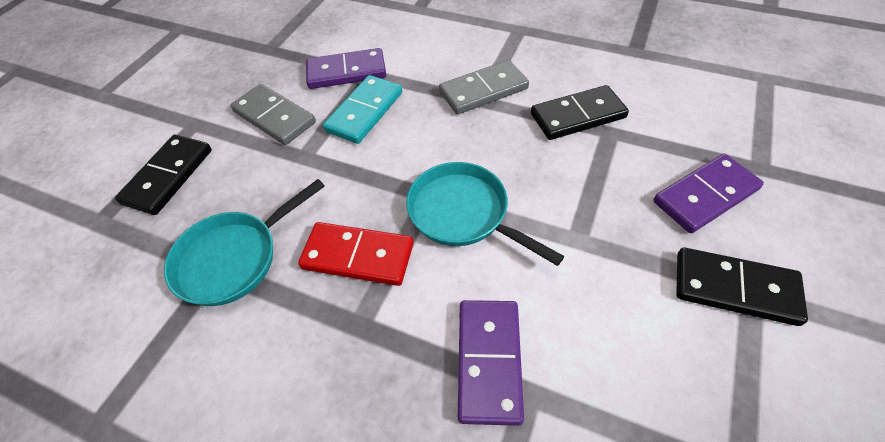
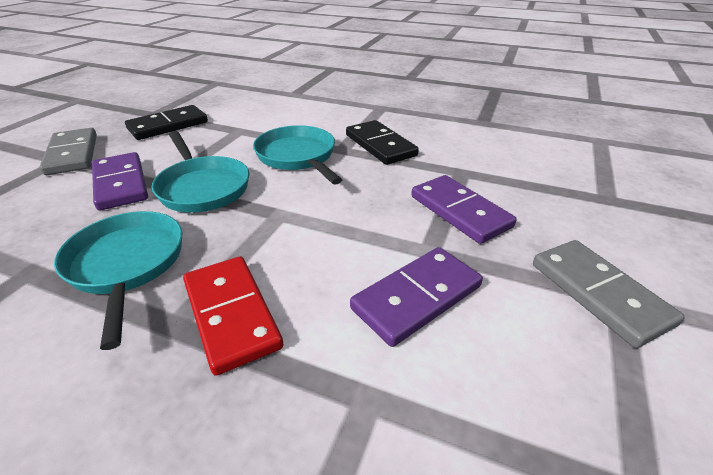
black domino: 3 -> 2
turquoise domino: 1 -> 0
turquoise pan: 2 -> 3

